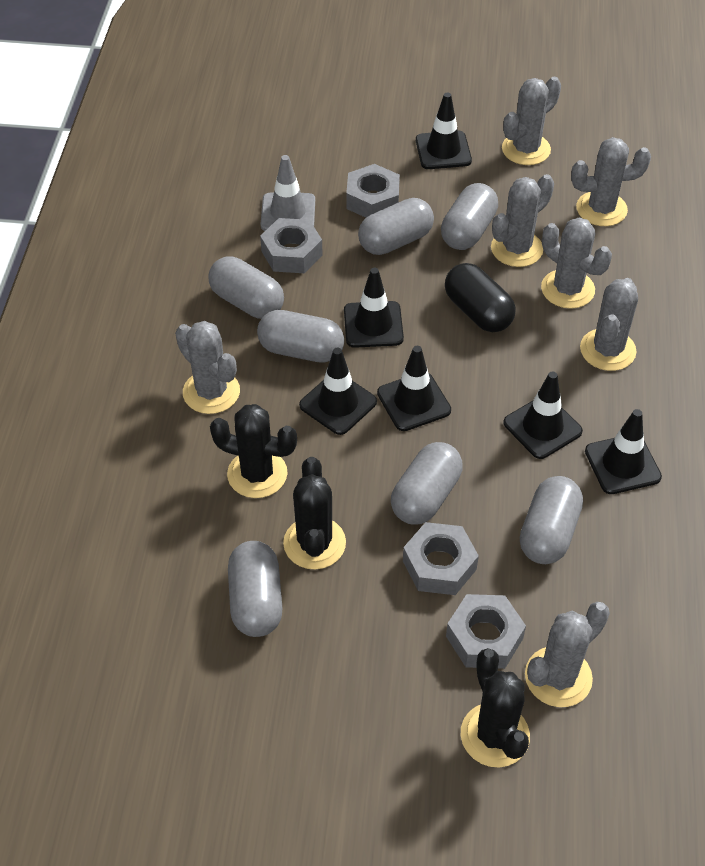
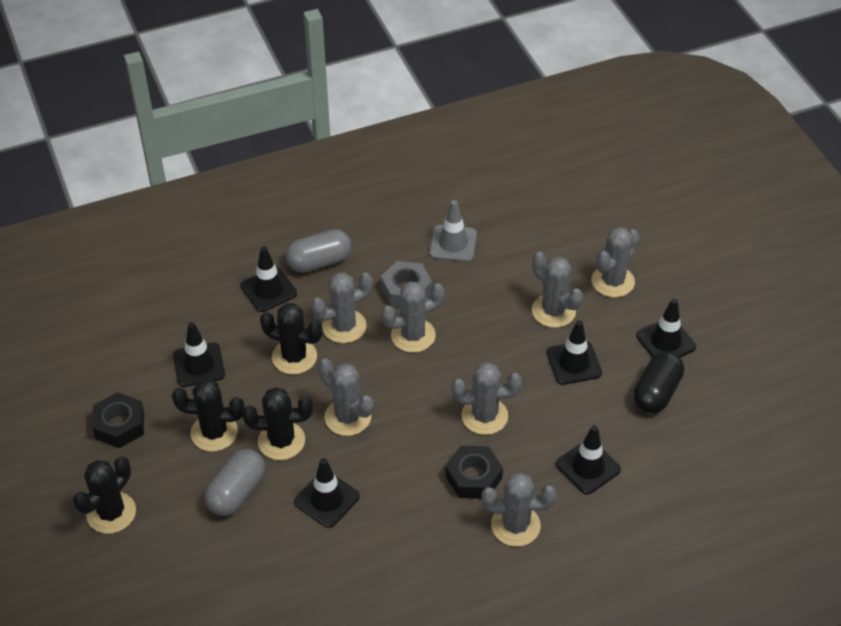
black cactus: 3 -> 4
black nut: 0 -> 2
grey capsule: 7 -> 2
grey nut: 4 -> 1

